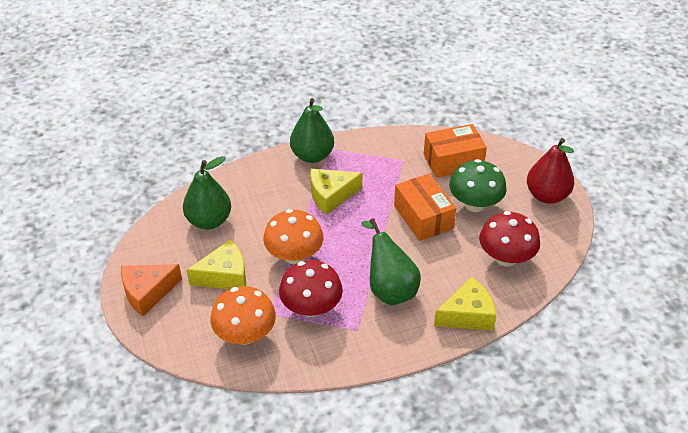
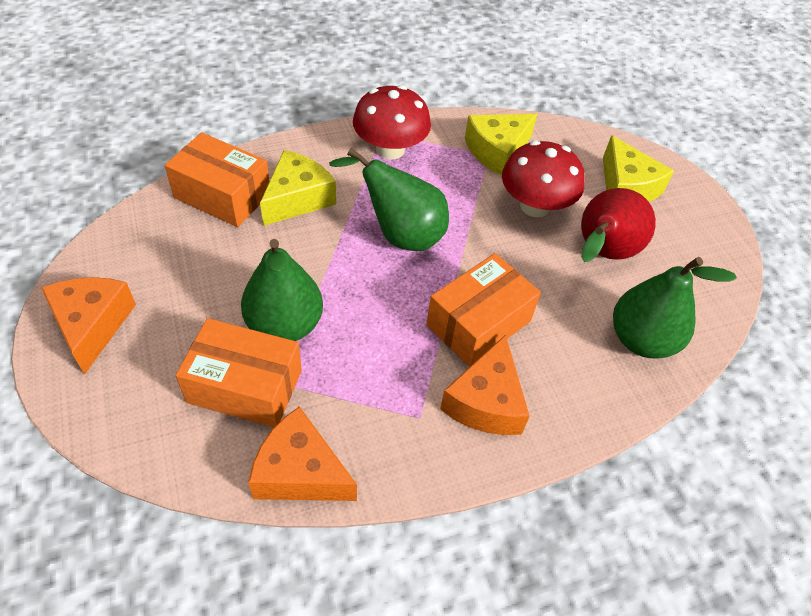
green mushroom: 1 -> 0
orange box: 2 -> 3
orange cheese: 1 -> 3
orange mushroom: 2 -> 0

